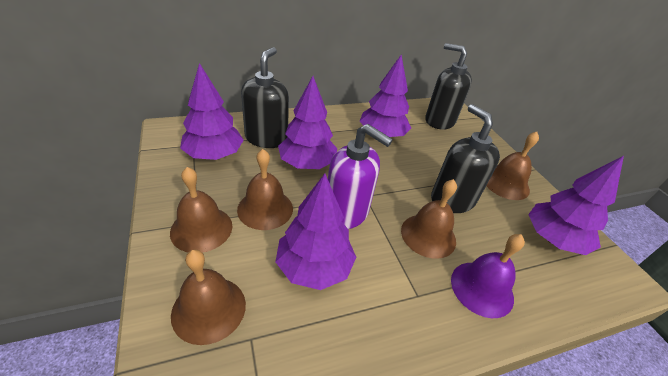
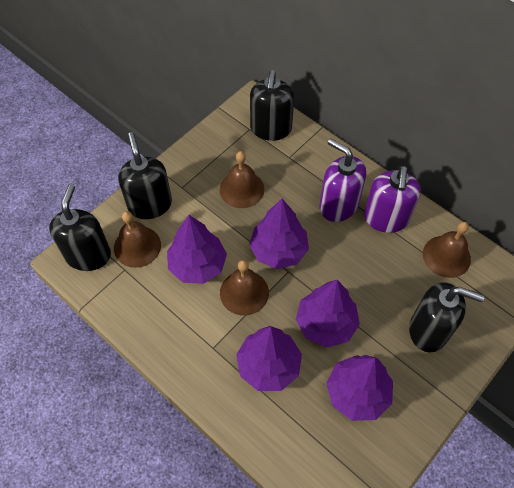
black soap dispenser: 3 -> 4
brown bell: 5 -> 4
purple bell: 1 -> 0
purple soap dispenser: 1 -> 2

